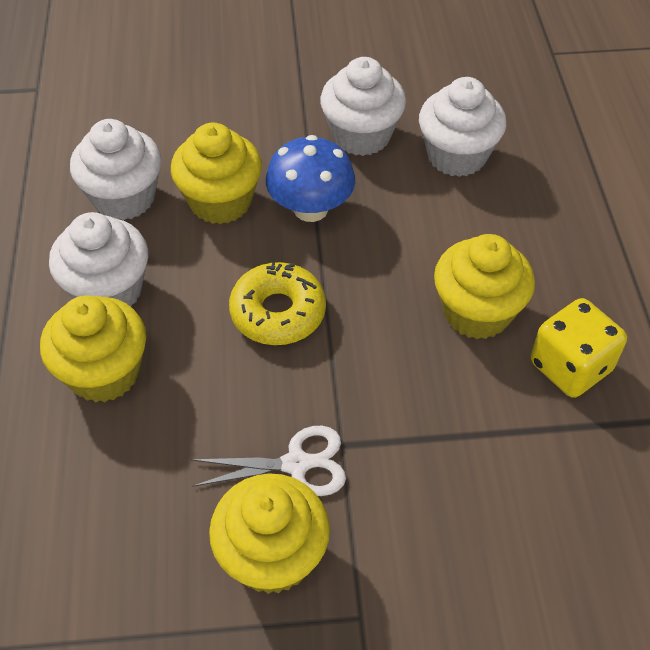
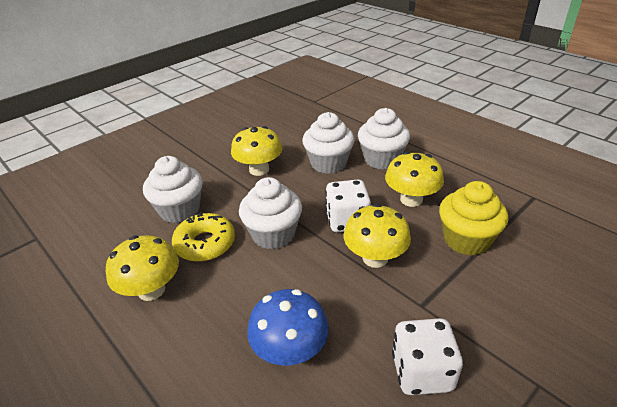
white dice: 0 -> 2
white scissors: 1 -> 0
yellow cupcake: 4 -> 1
yellow dice: 1 -> 0
yellow mushroom: 0 -> 4

